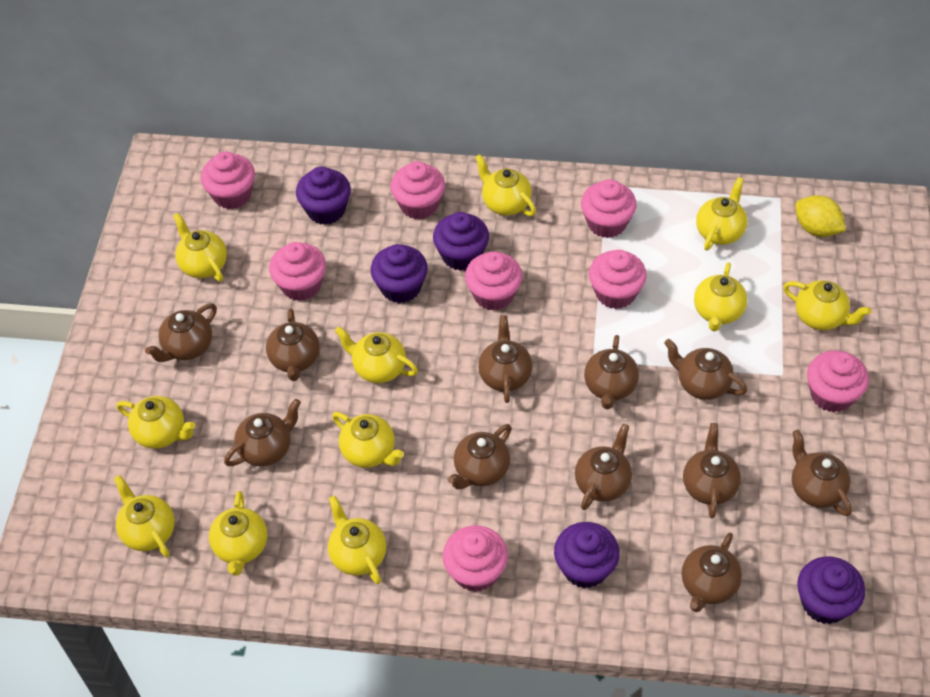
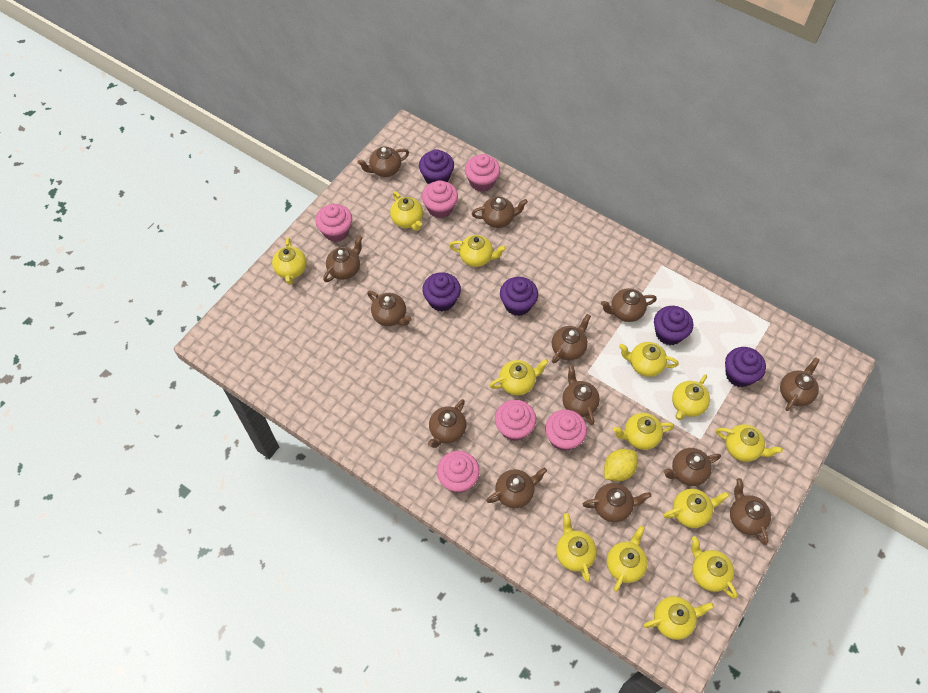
brown teapot: 11 -> 13
pink cupcake: 8 -> 6
yellow teapot: 11 -> 13

